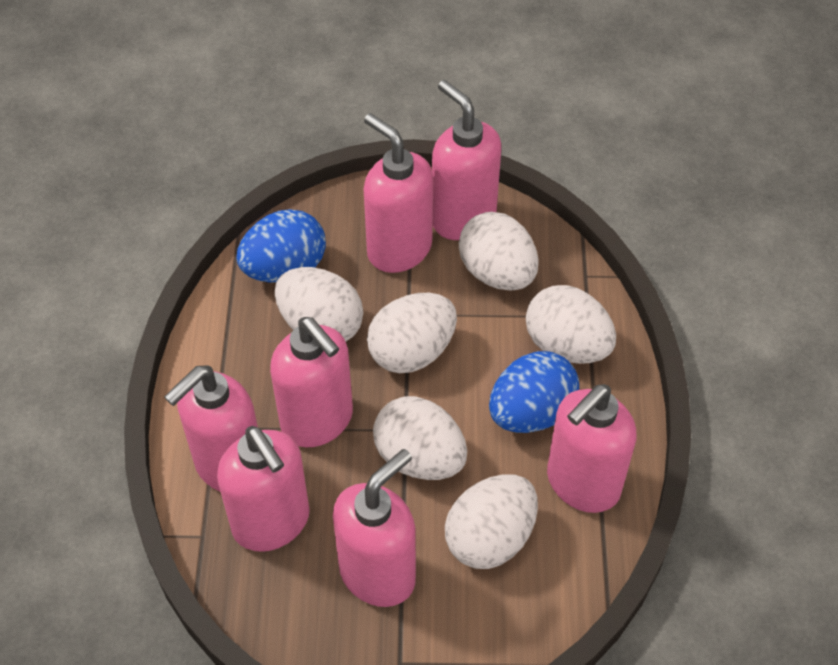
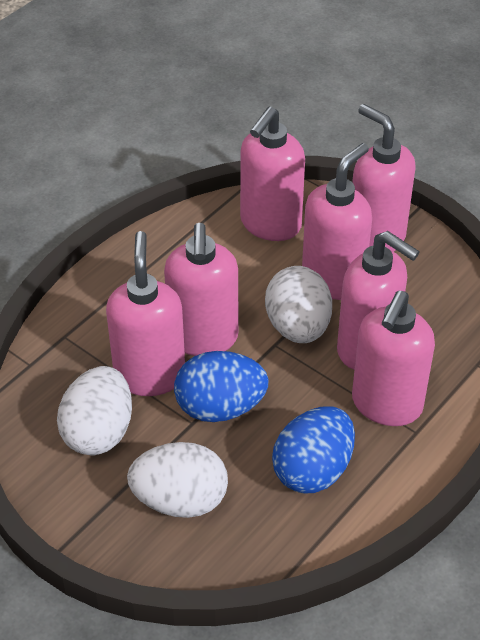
white egg: 6 -> 3

